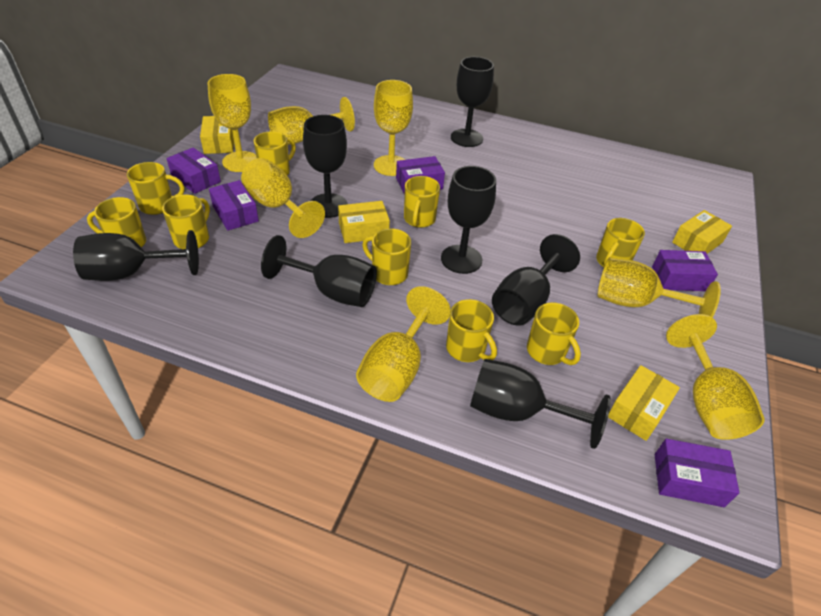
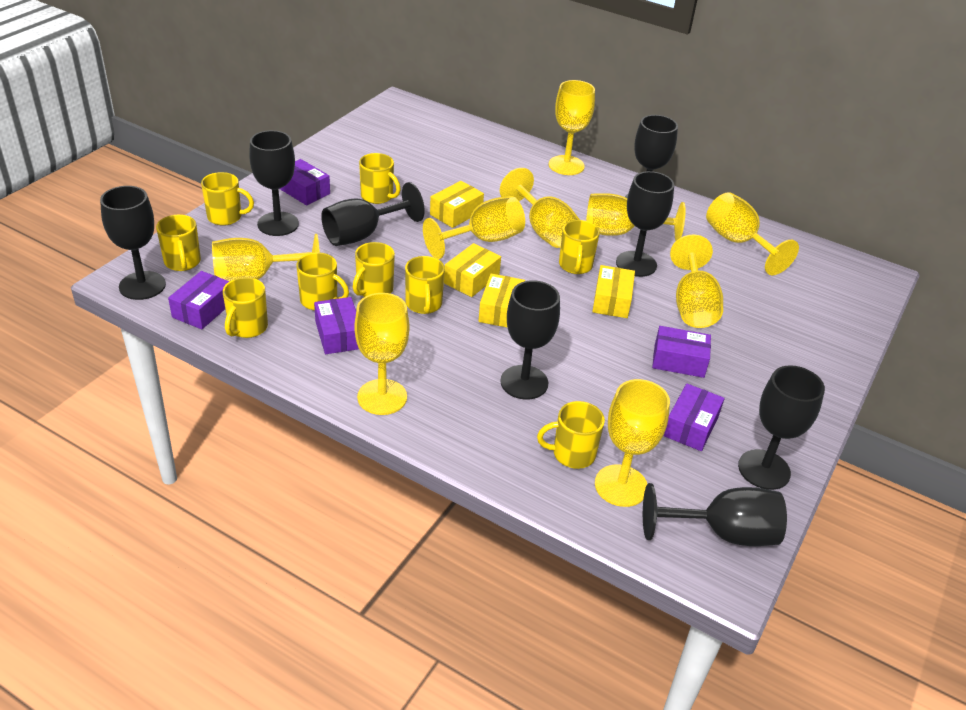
black goblet: 7 -> 8
yellow goblet: 7 -> 9

